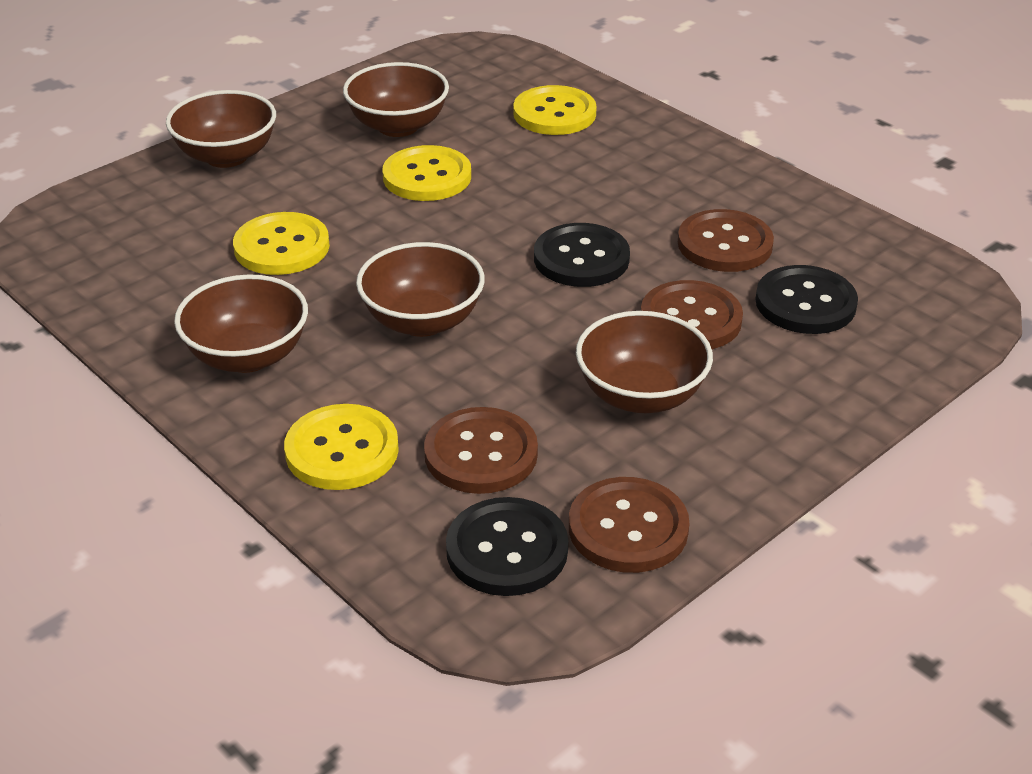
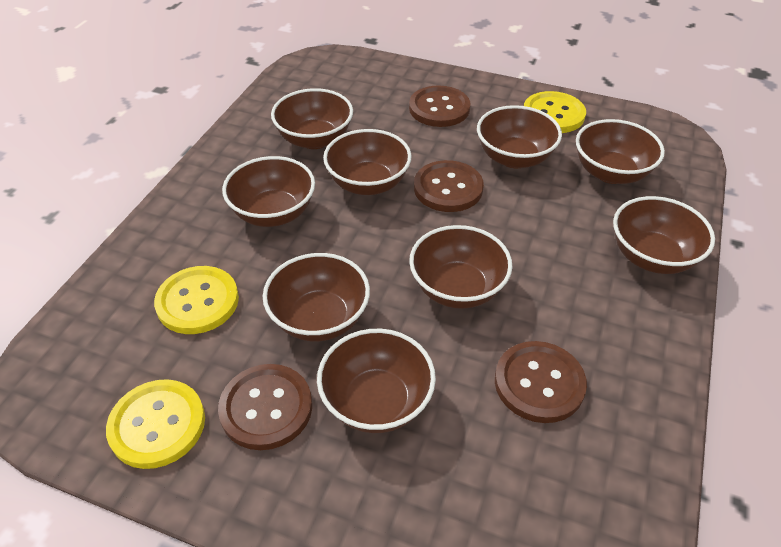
black button: 3 -> 0
brown bowl: 5 -> 9
yellow button: 4 -> 3

